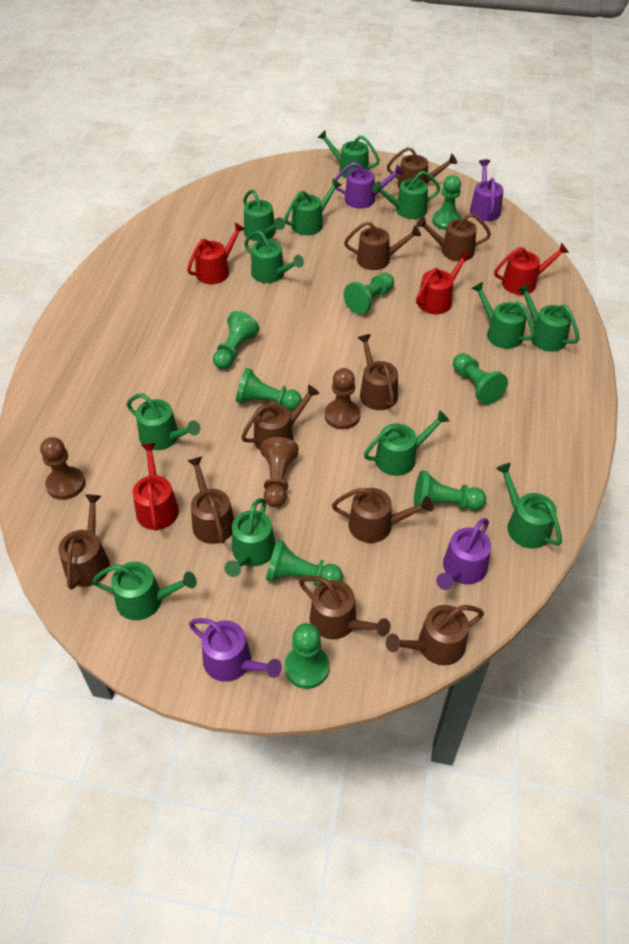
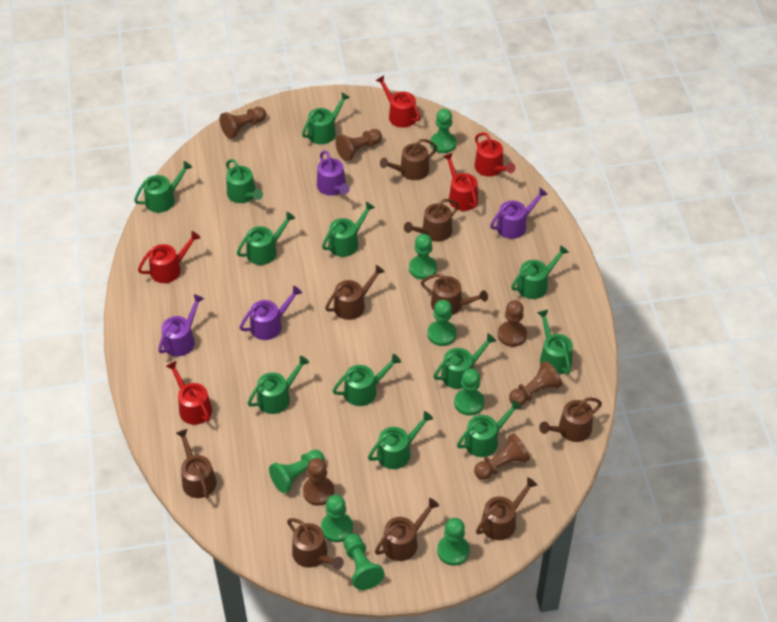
brown pawn: 3 -> 6
brown watering can: 10 -> 9
red watering can: 4 -> 5

